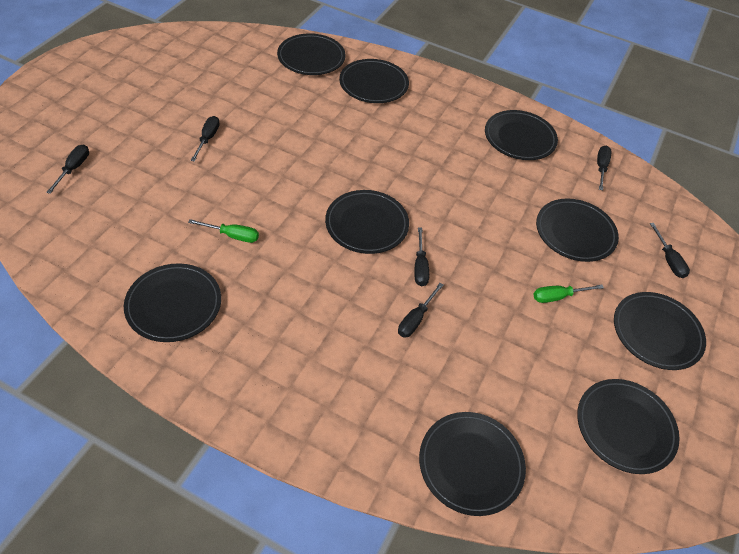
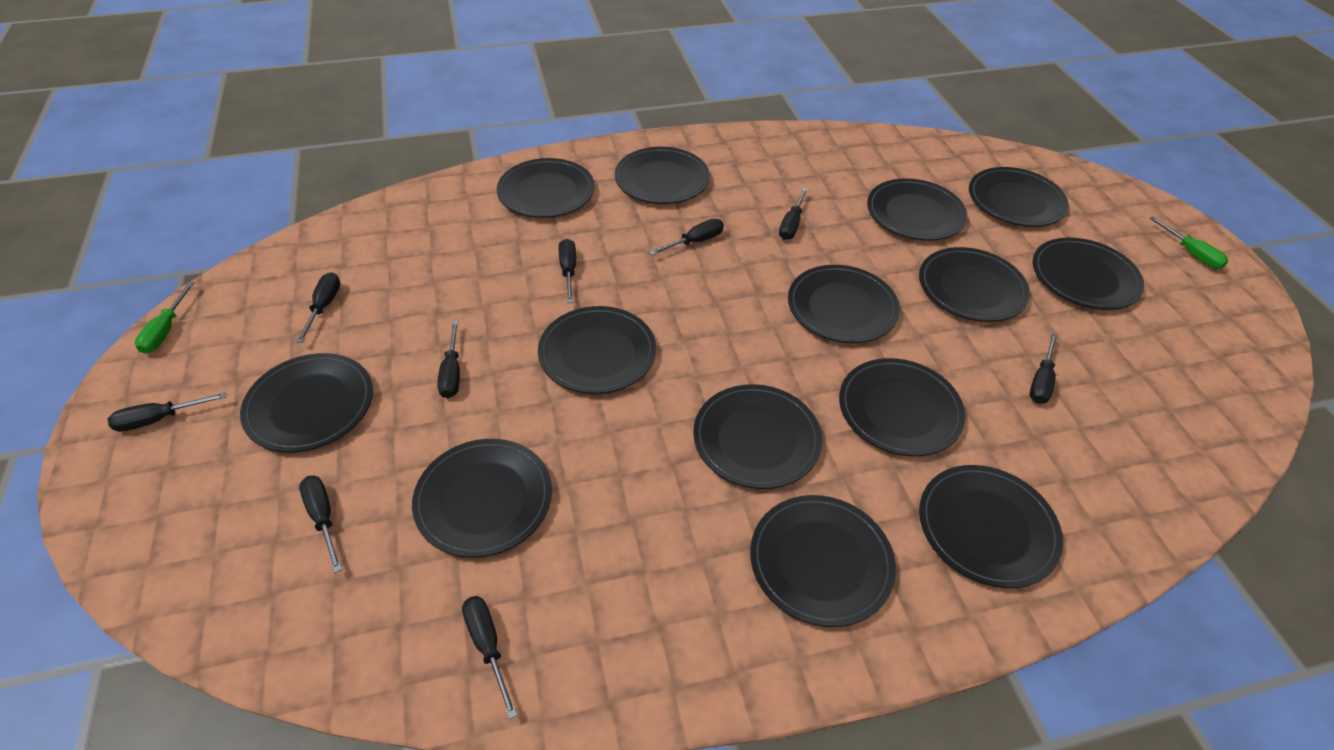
black plate: 9 -> 14
black screwdriver: 6 -> 9

